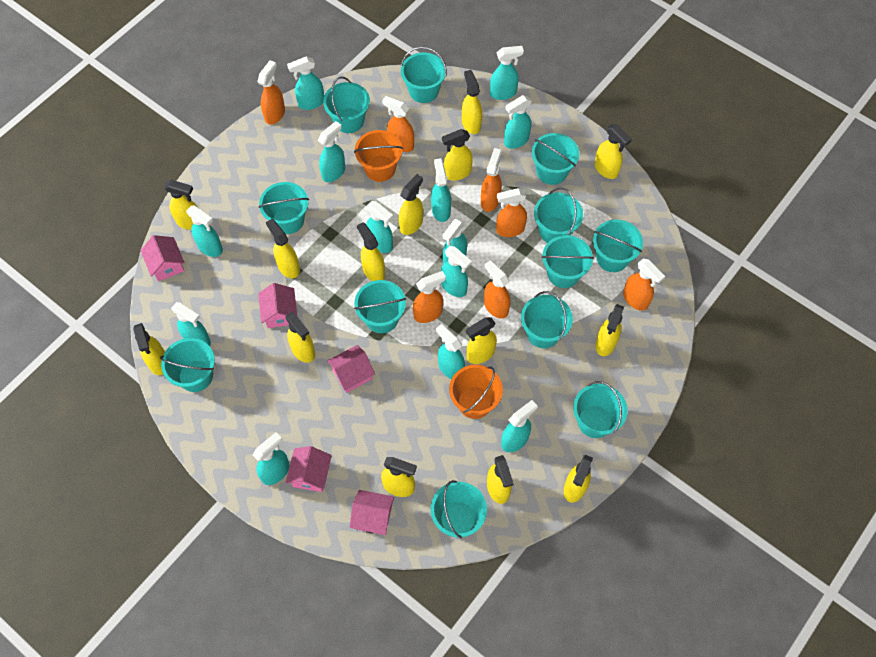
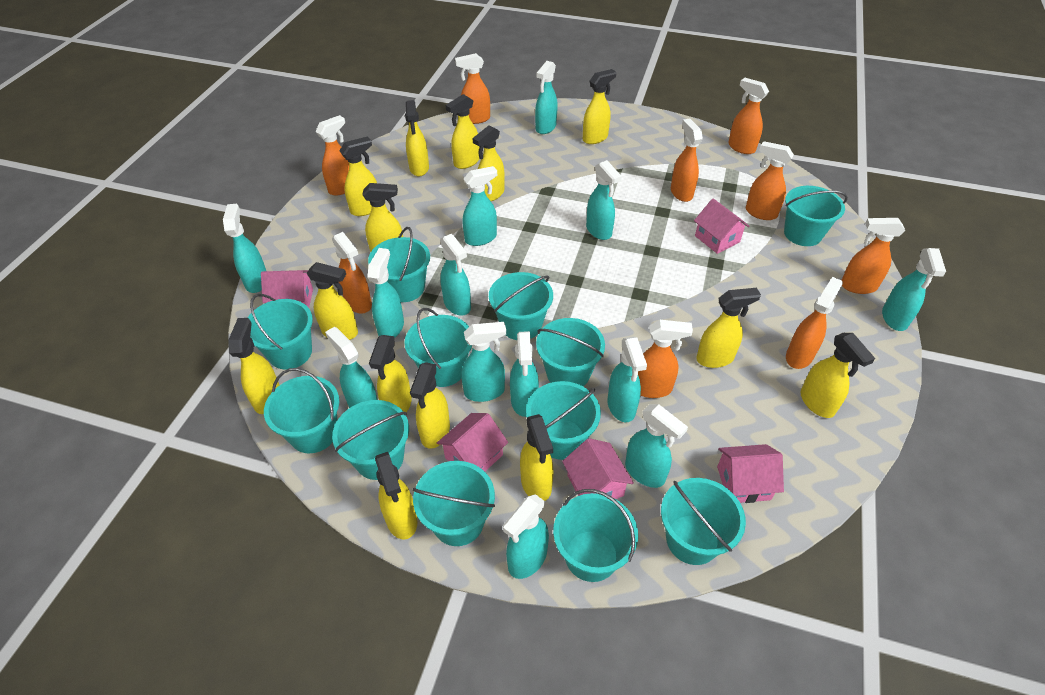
orange bucket: 2 -> 0
orange spray bottle: 7 -> 9

